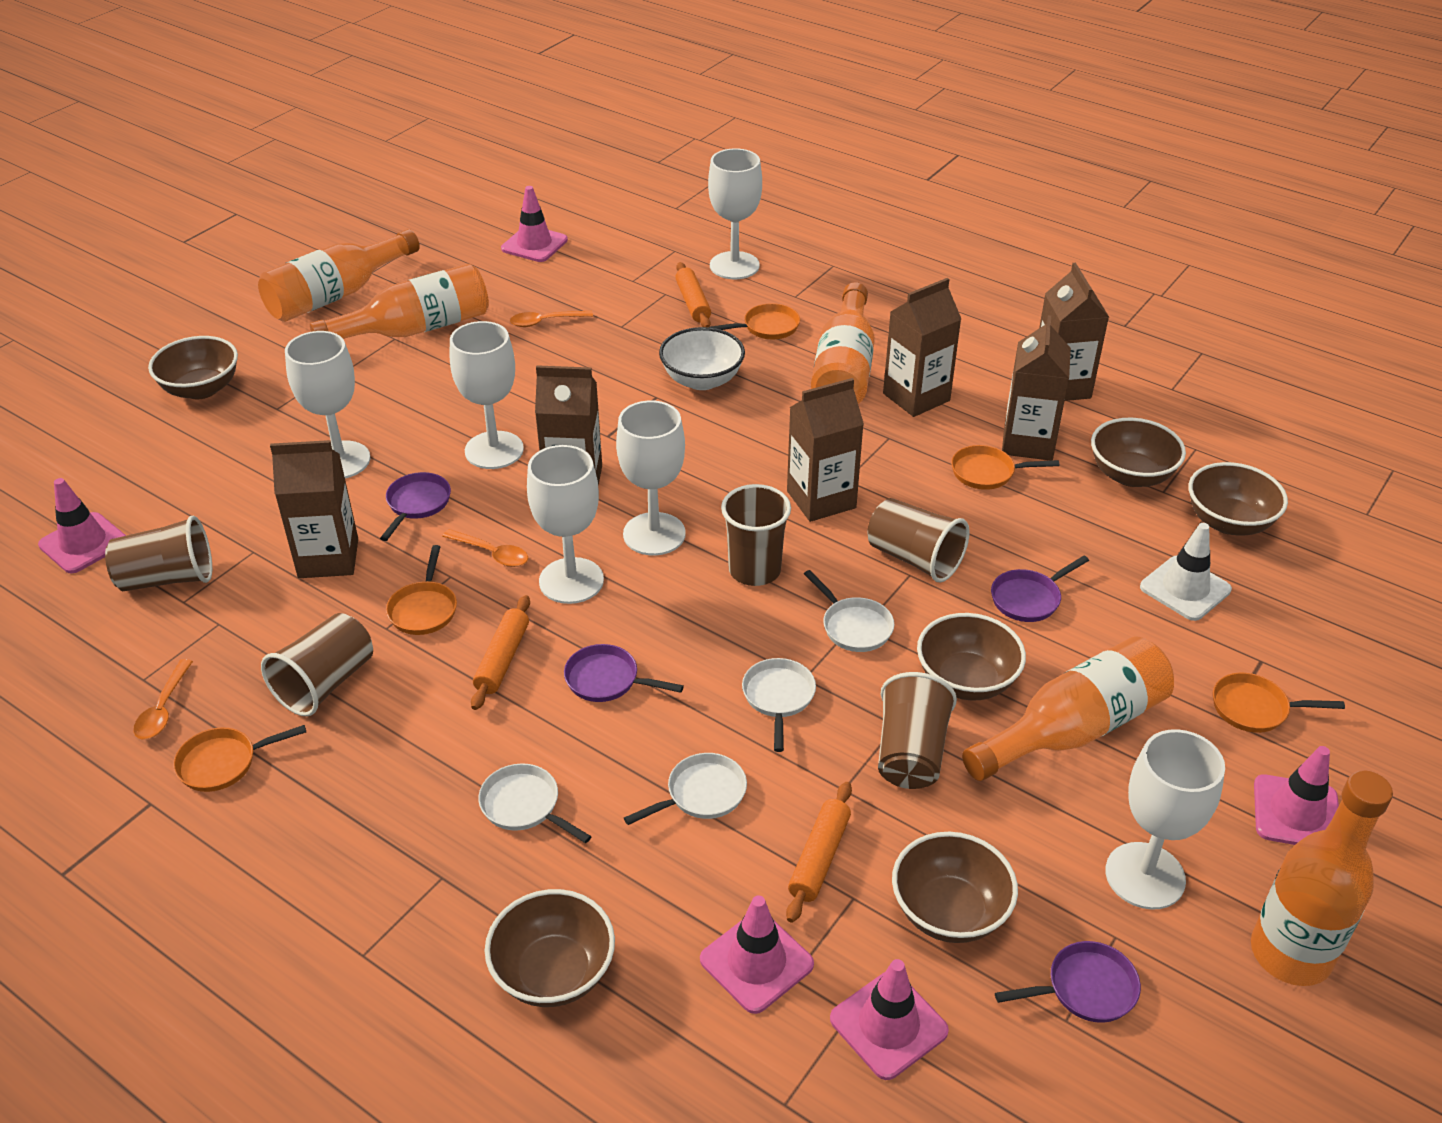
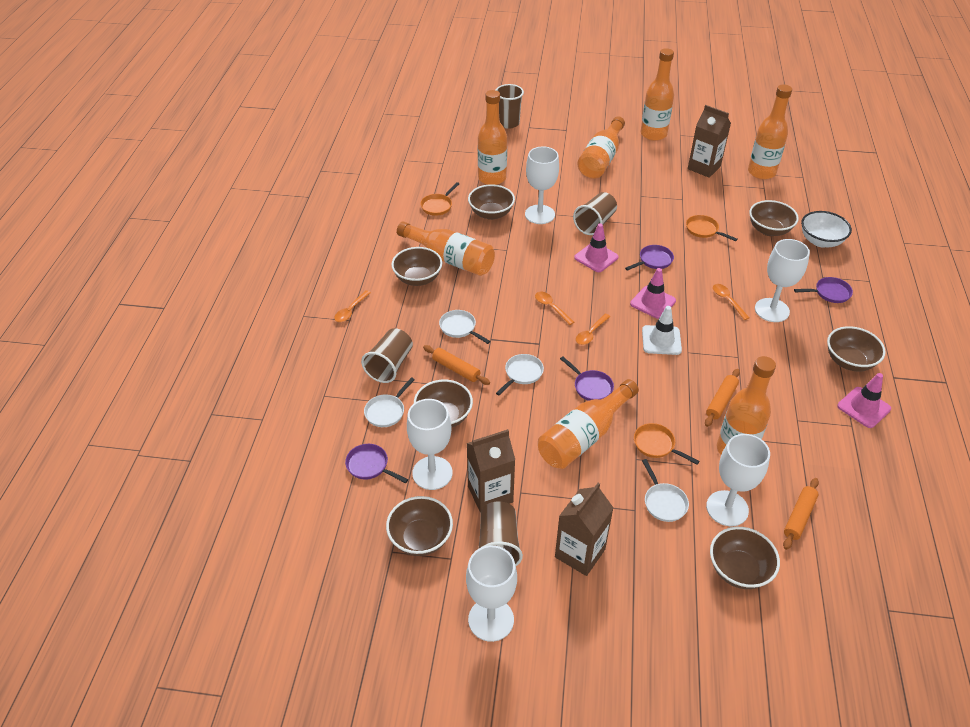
brown bowl: 6 -> 7
brown carton: 6 -> 3
brown cup: 5 -> 4
orange bottle: 5 -> 7
orange pan: 5 -> 3
orange spoon: 3 -> 4
pink traffic cone: 5 -> 3
white goblet: 6 -> 5

